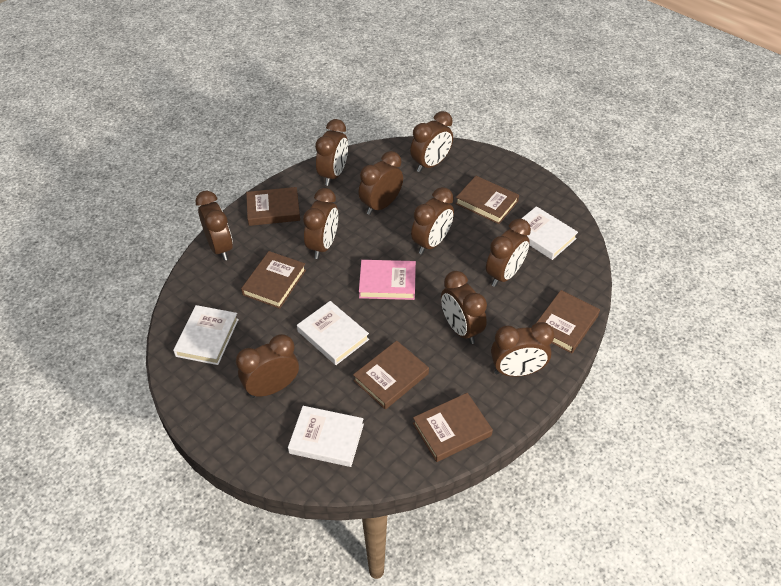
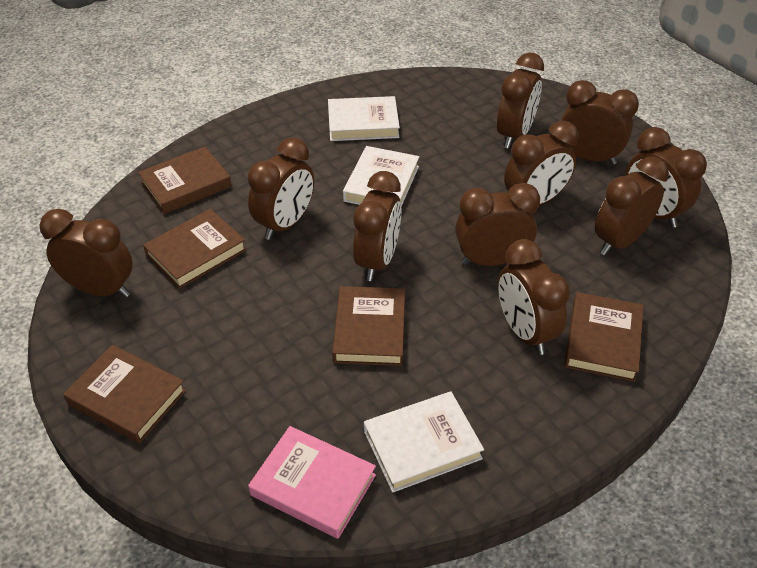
brown book: 6 -> 5
white book: 4 -> 3

